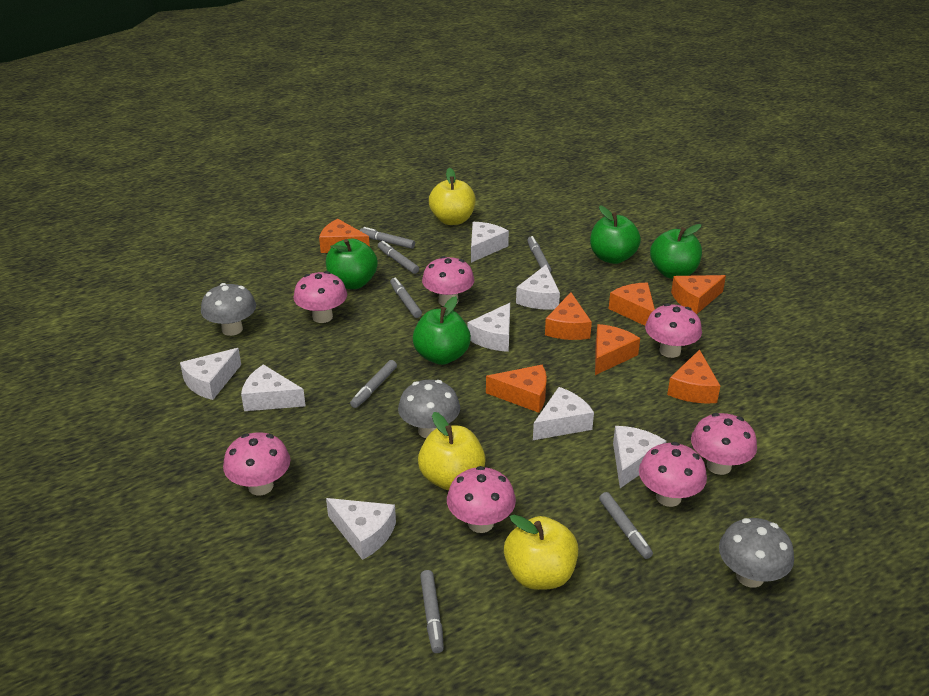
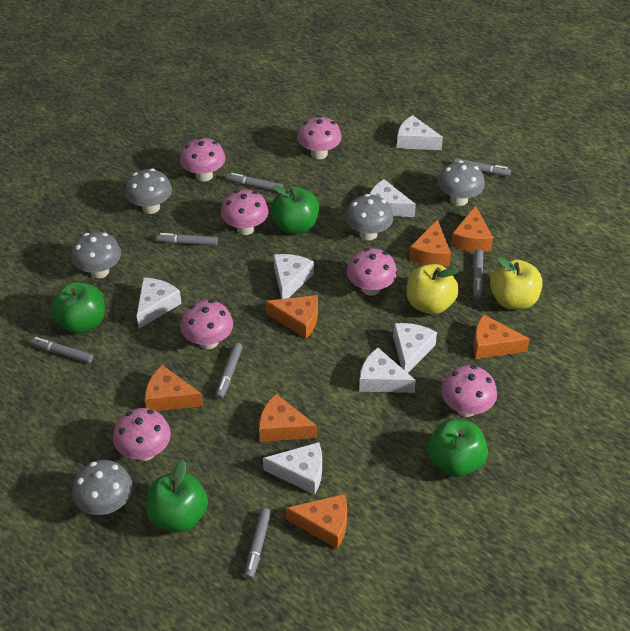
grey mushroom: 3 -> 5
white cheese: 8 -> 7
yellow apple: 3 -> 2

